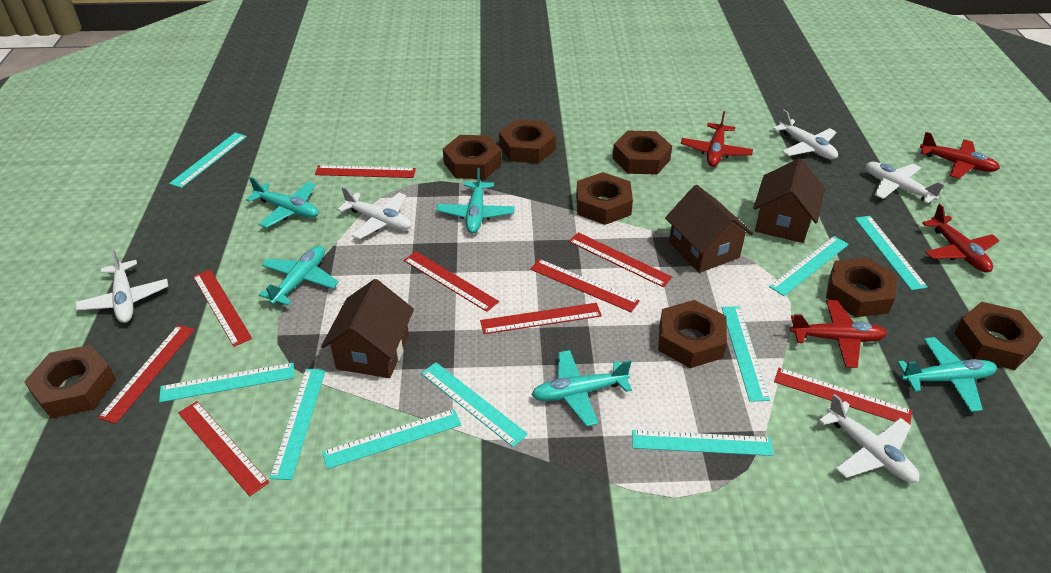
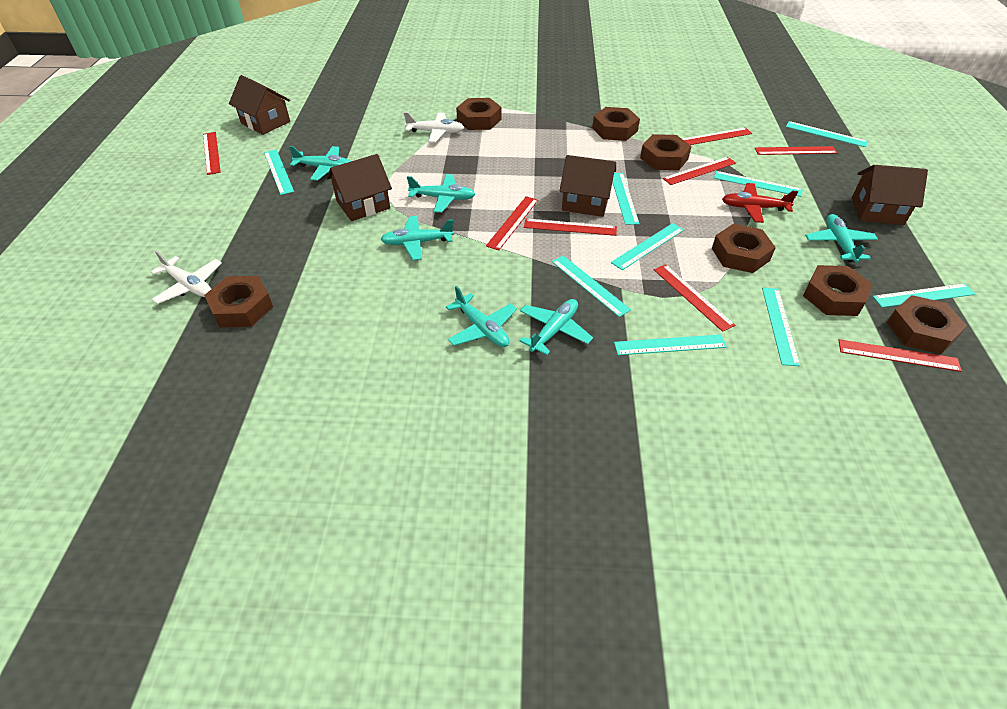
brown house: 3 -> 4
brown nut: 8 -> 7
red plane: 4 -> 1
red ruler: 9 -> 8
turquoise plane: 5 -> 6
white plane: 5 -> 2

